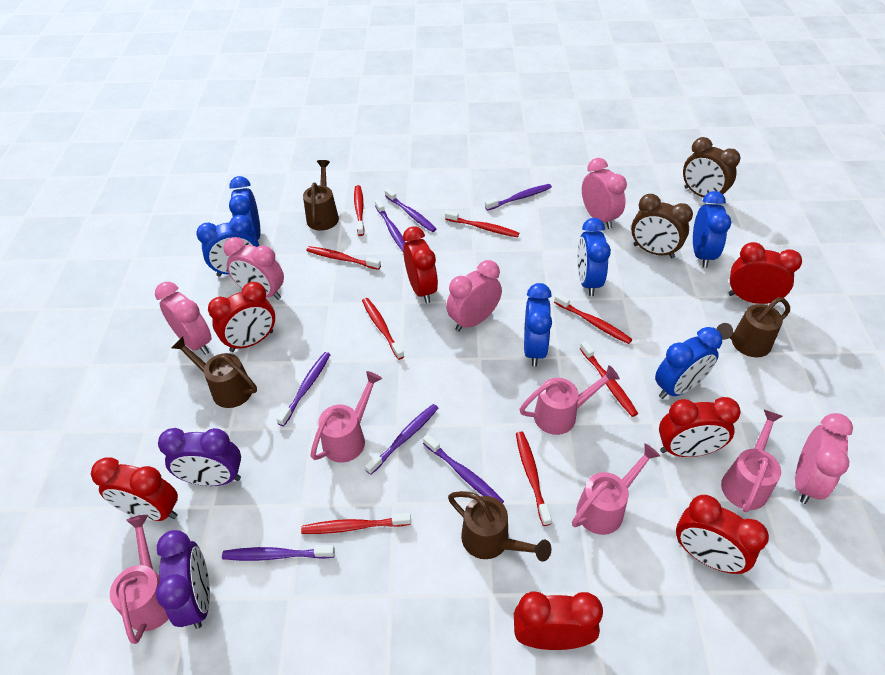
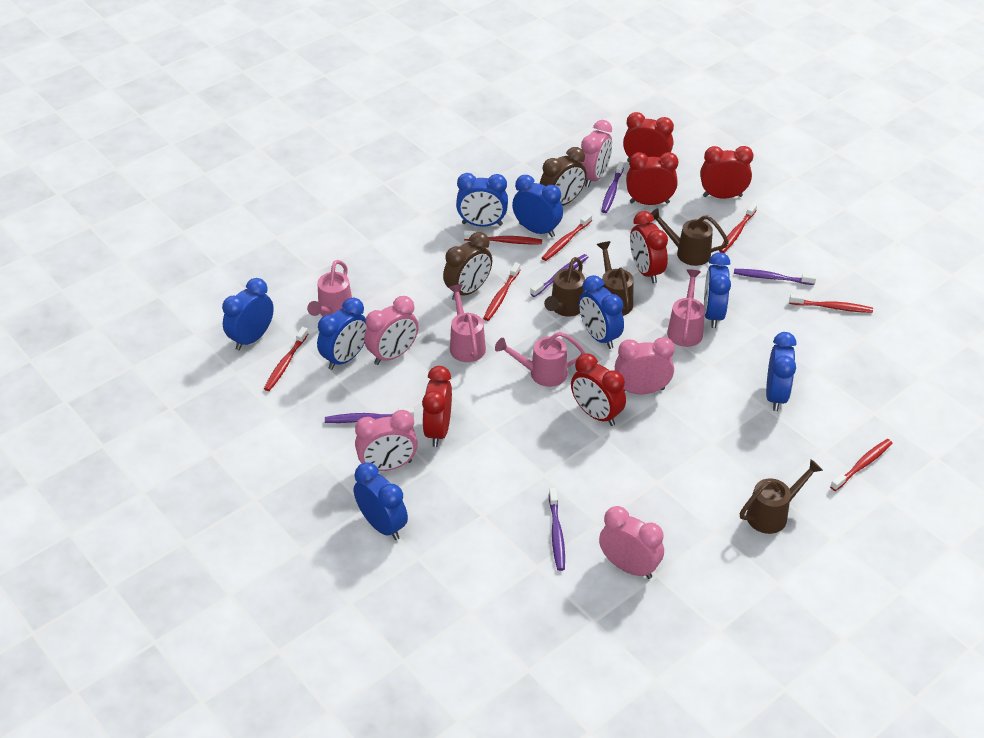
blue clock: 6 -> 8
pink watering can: 5 -> 4
purple clock: 2 -> 0
purple toothbrush: 7 -> 5
red clock: 7 -> 6
red toothbrush: 8 -> 7

